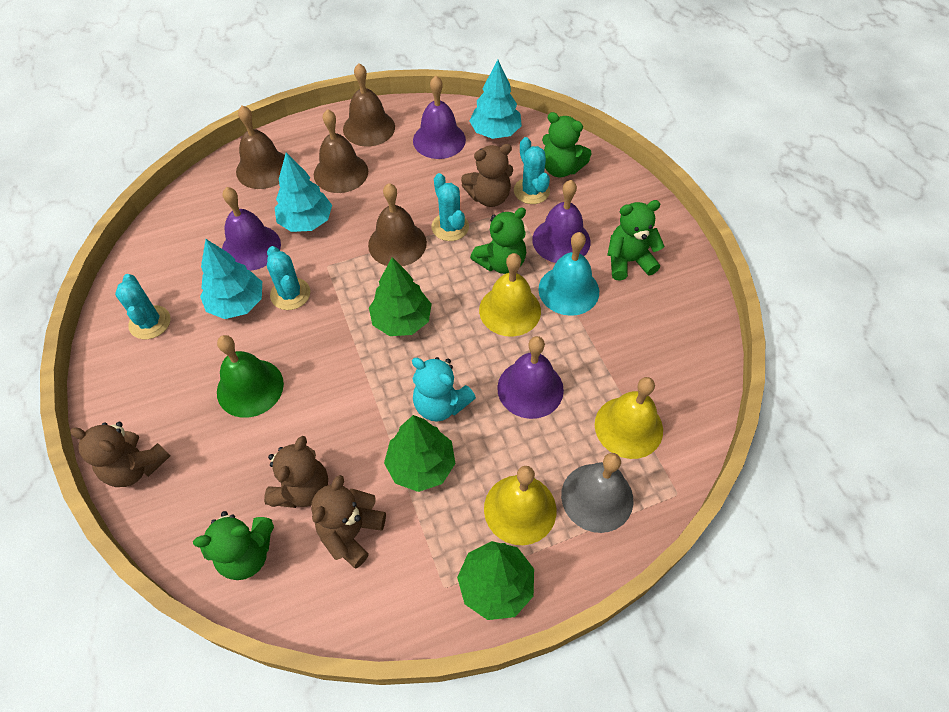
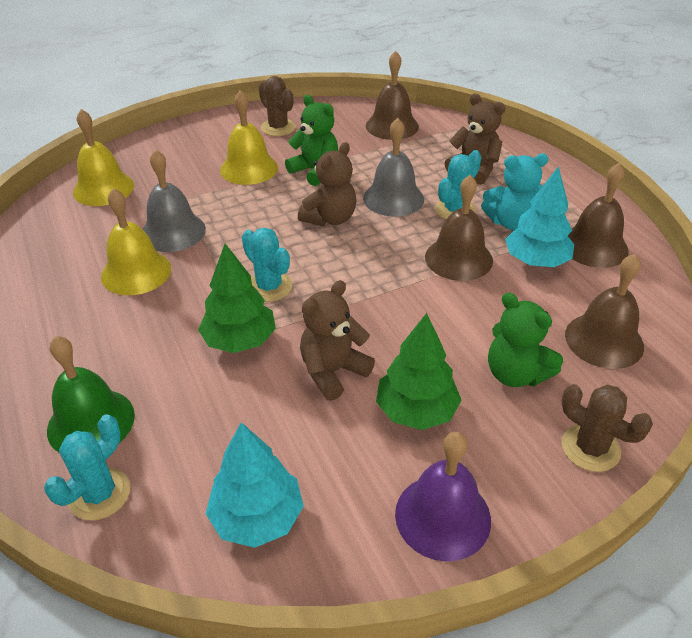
brown cactus: 0 -> 2
brown teddy bear: 4 -> 3
green teddy bear: 4 -> 2
green tree: 3 -> 2
grey bell: 1 -> 2
purple bell: 4 -> 1
turquoise bell: 1 -> 0
turquoise cactus: 4 -> 3
turquoise tree: 3 -> 2

